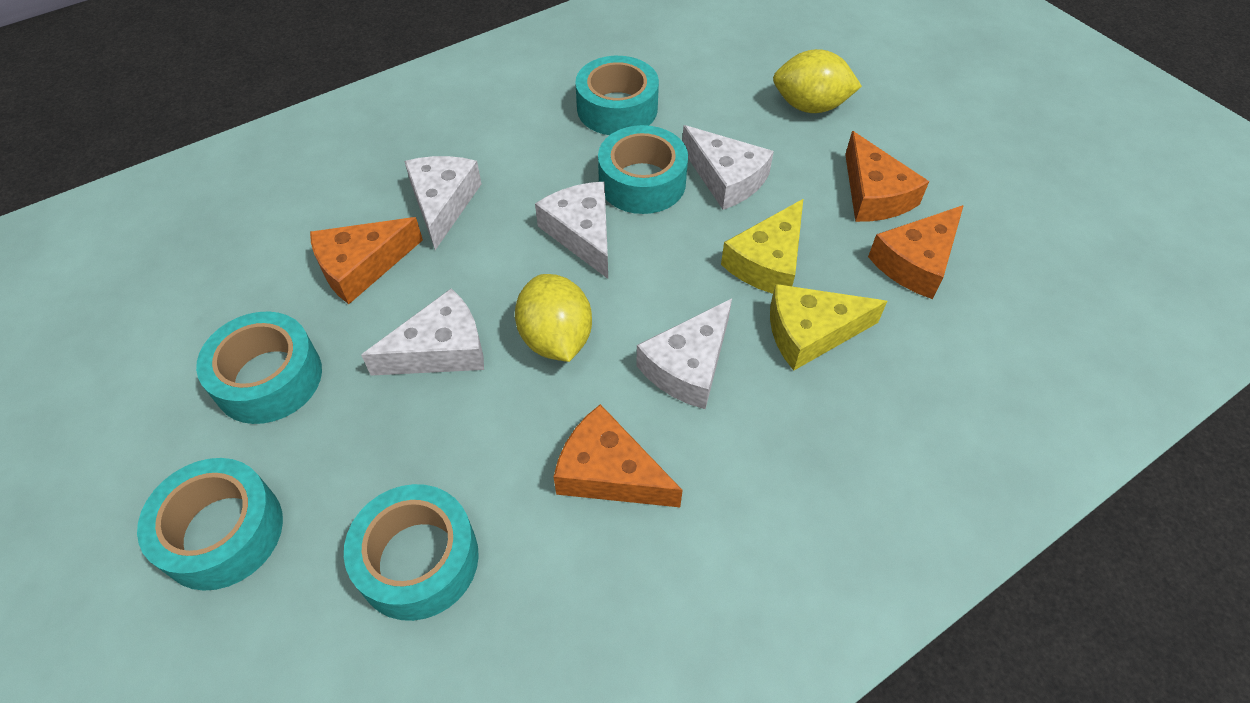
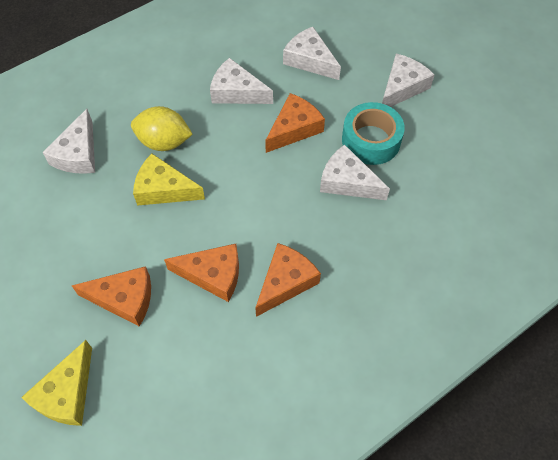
turquoise tape: 5 -> 1
yellow lemon: 2 -> 1

